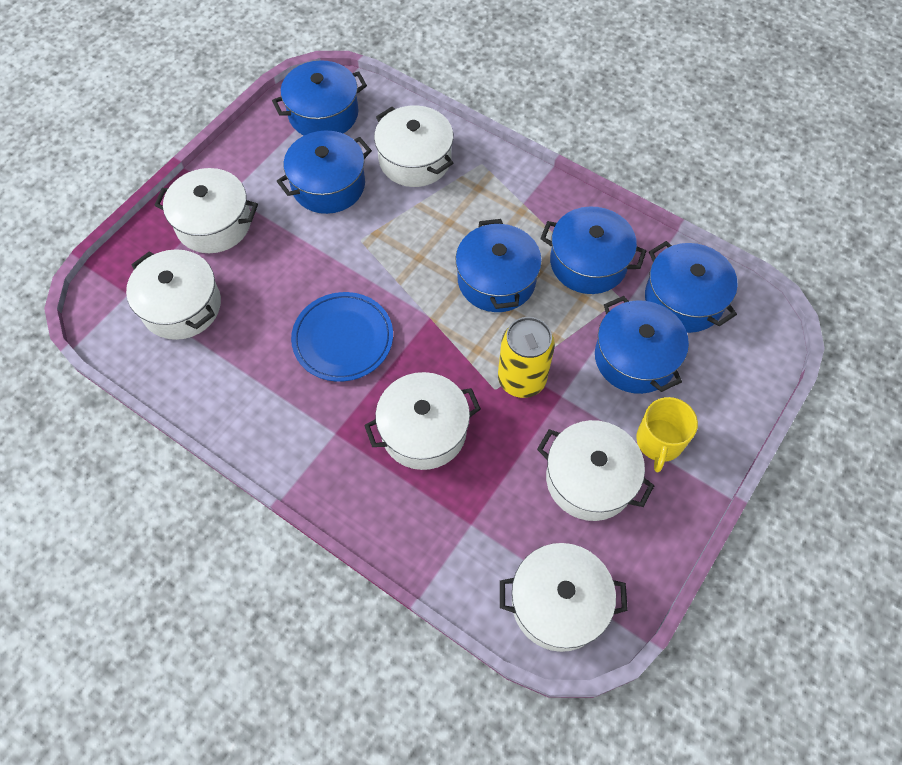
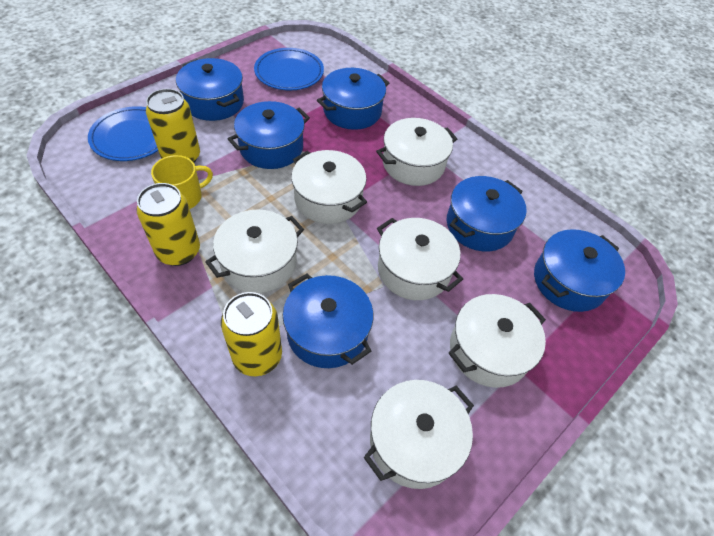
blue plate: 1 -> 2
yellow can: 1 -> 3

